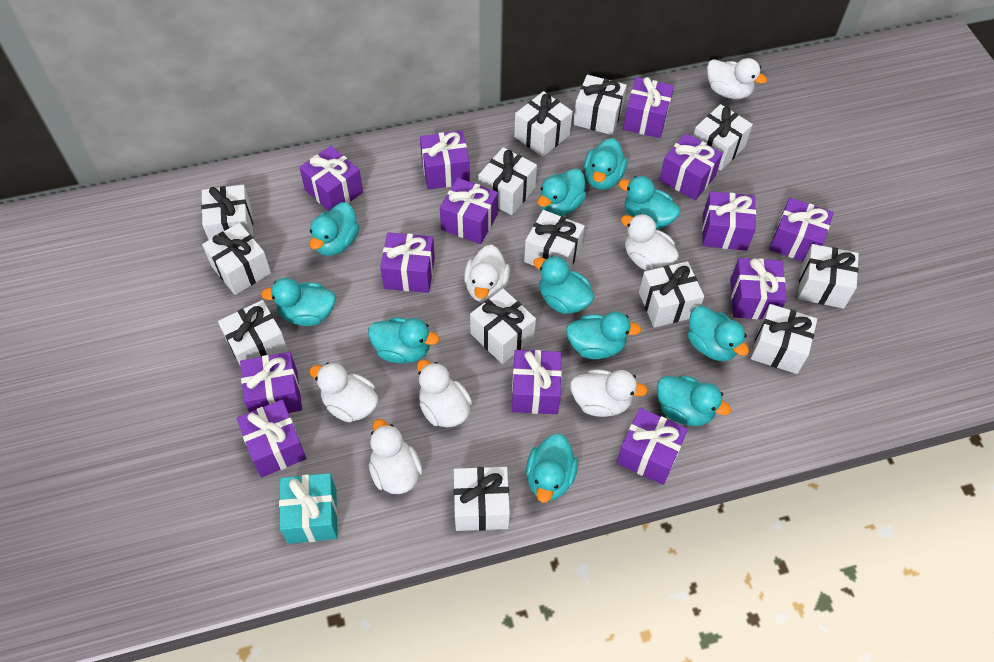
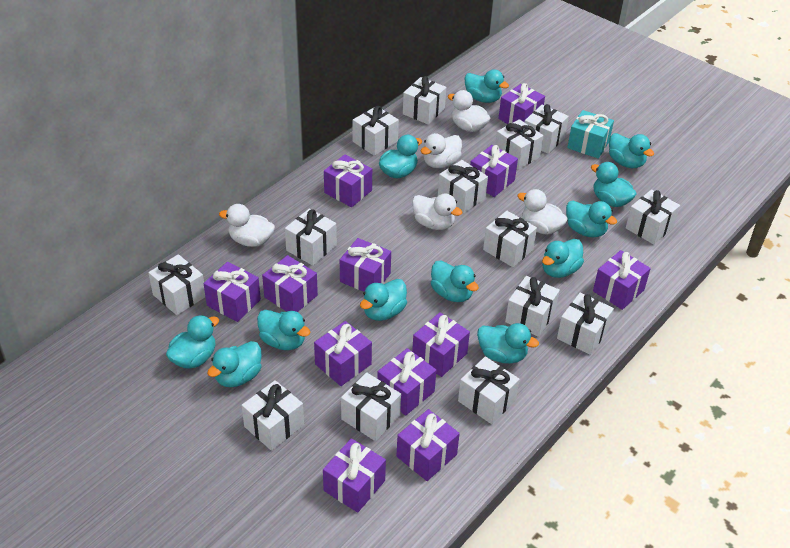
purple gift: 13 -> 12
turquoise duck: 11 -> 12
white duck: 7 -> 5
white gift: 13 -> 14

